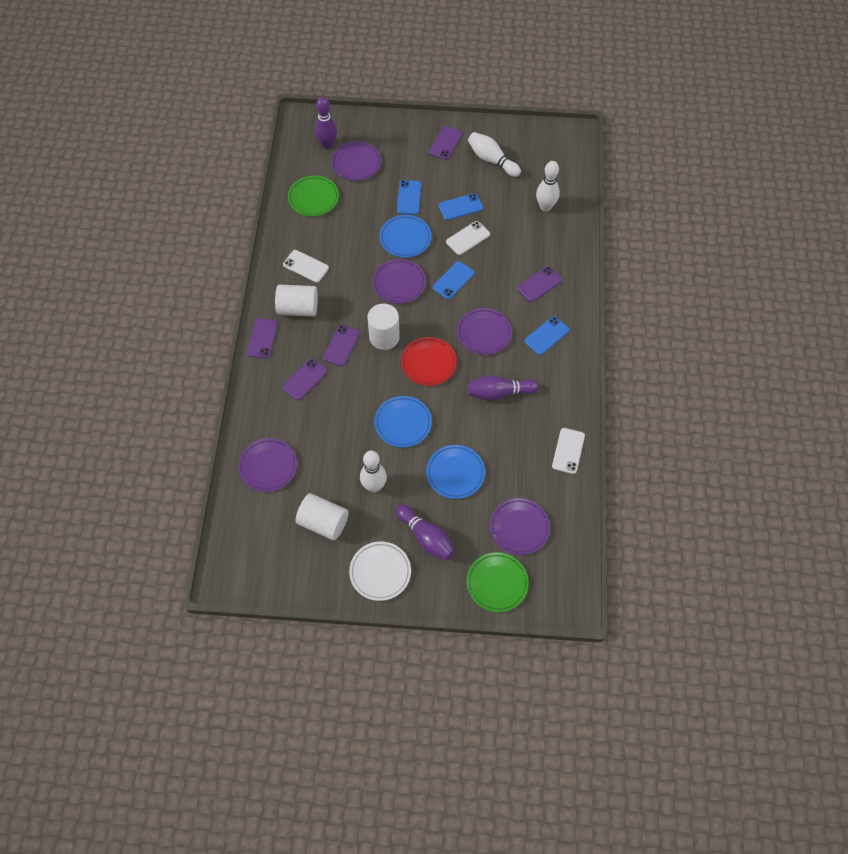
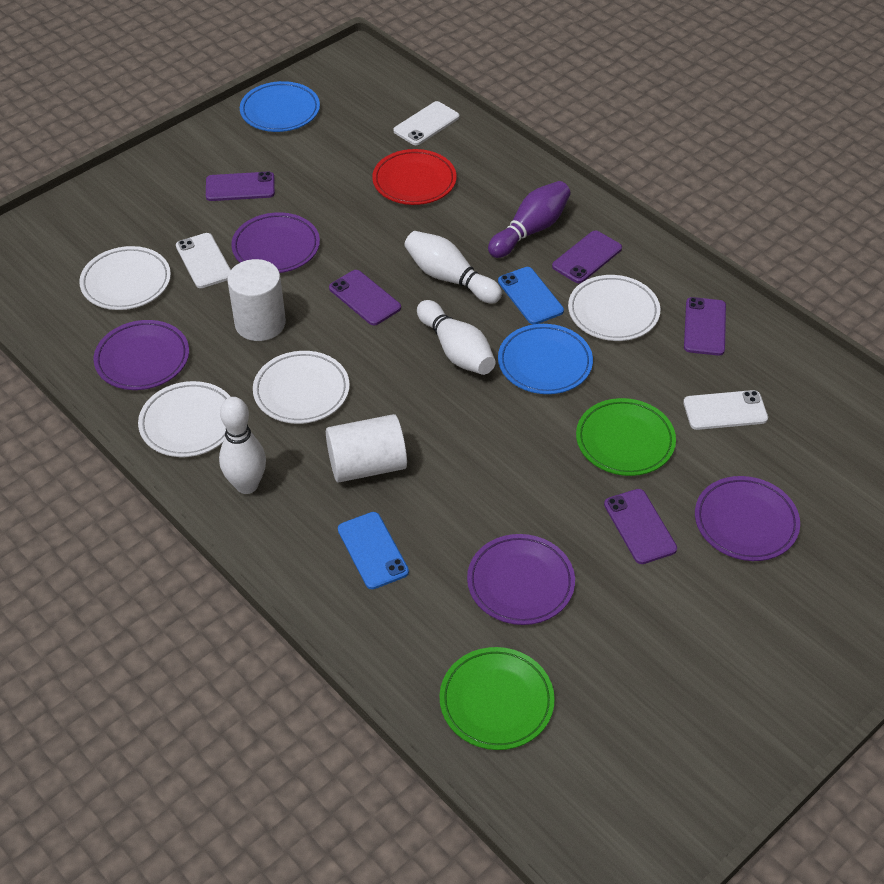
blue phone: 4 -> 2
blue plate: 3 -> 2
purple bowling pin: 3 -> 1
purple plate: 5 -> 4
white cylinder: 3 -> 2
white plate: 1 -> 4

